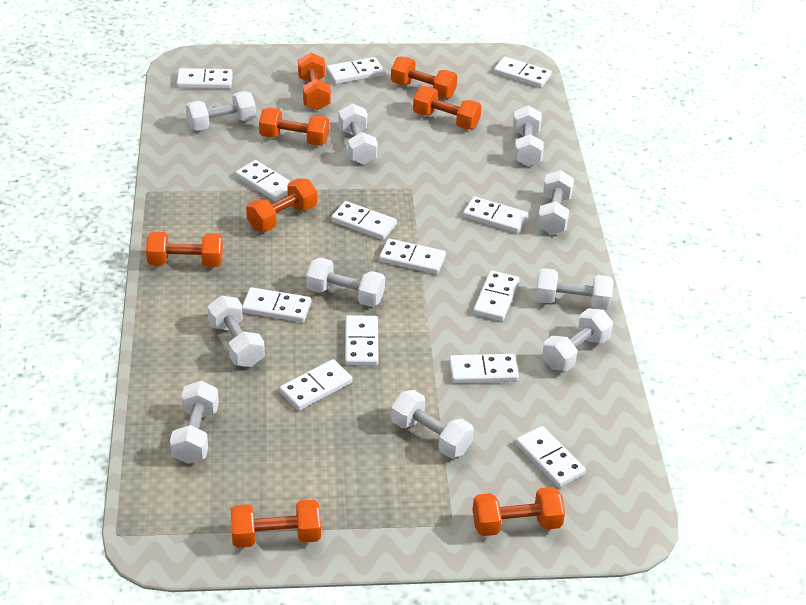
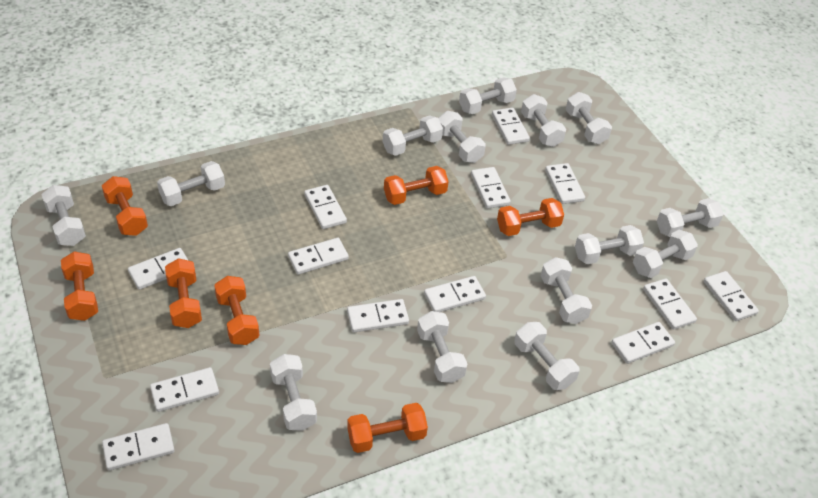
orange dumbbell: 8 -> 7
white dumbbell: 10 -> 14

